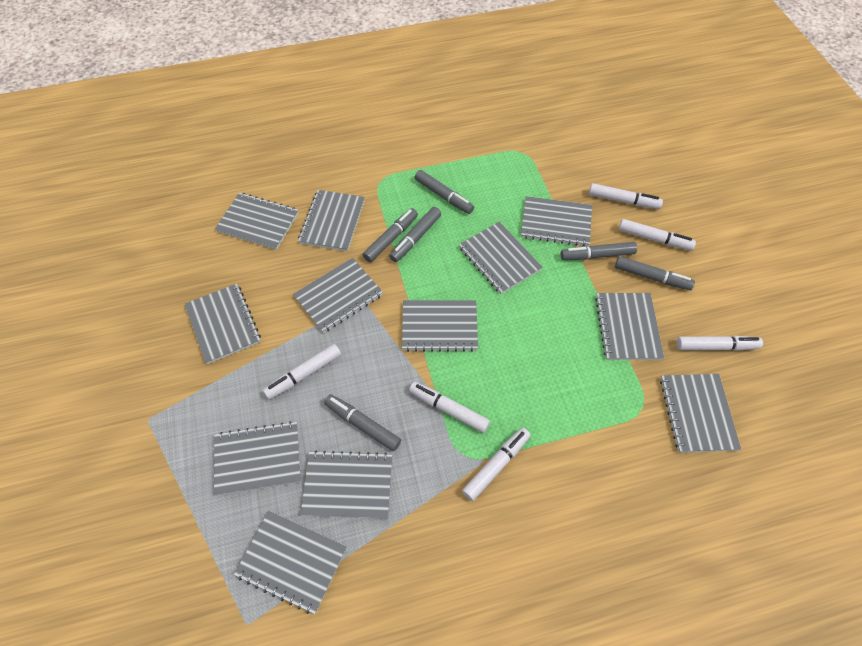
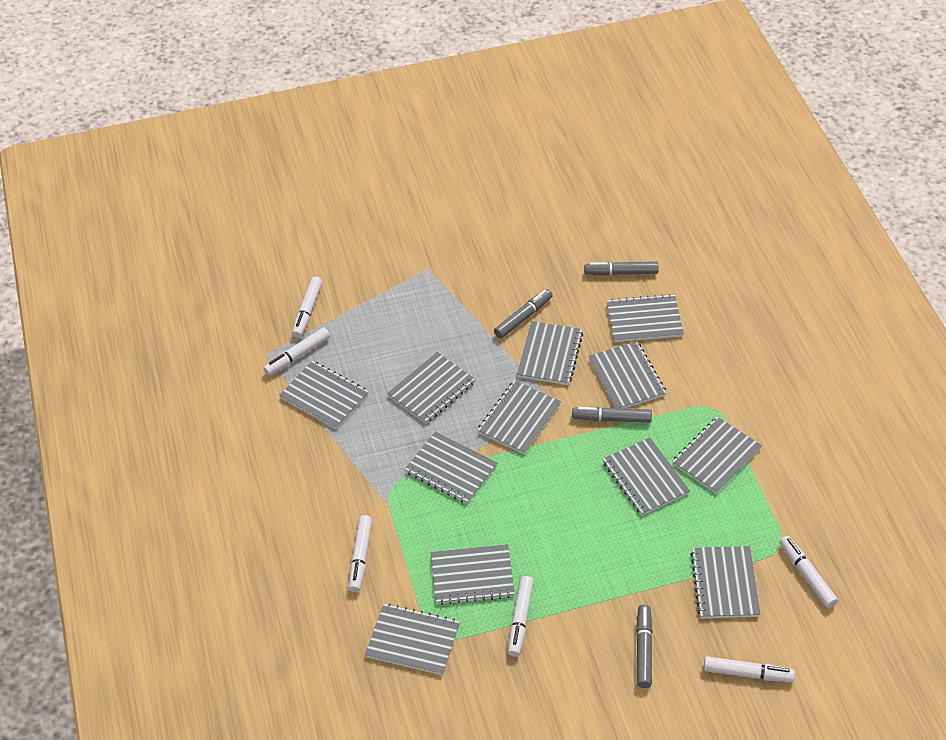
grey marker: 6 -> 4

